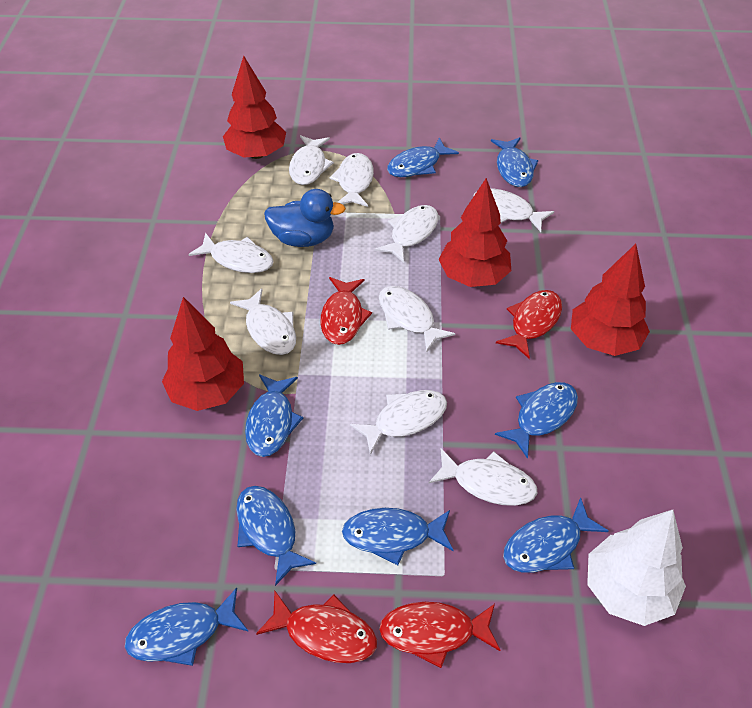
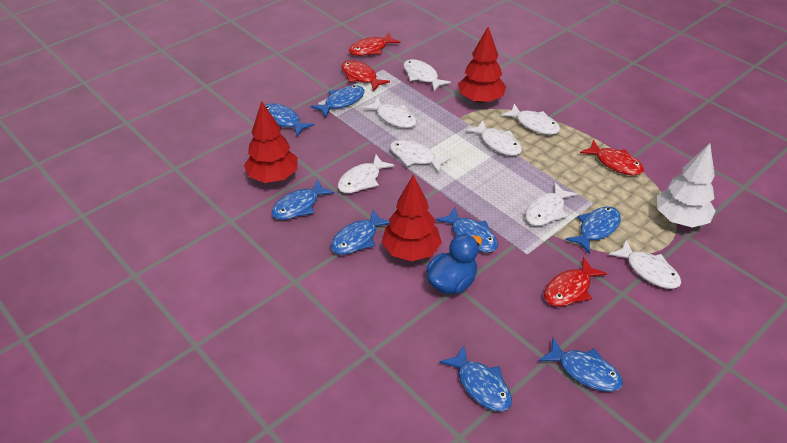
red tree: 4 -> 3
white fish: 9 -> 8

